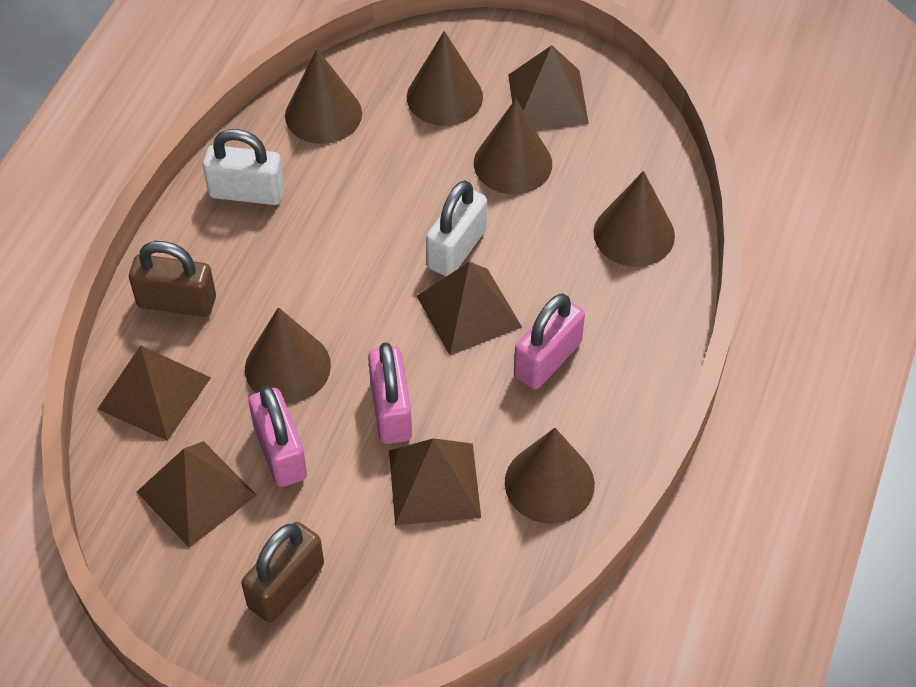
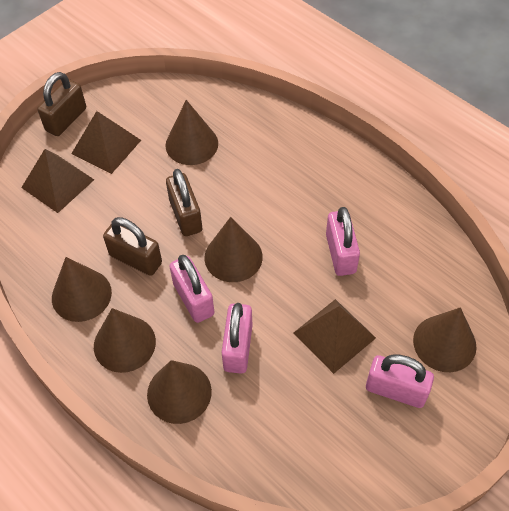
brown padlock: 2 -> 3
brown pyramid: 5 -> 3
pink padlock: 3 -> 4
white padlock: 2 -> 0

